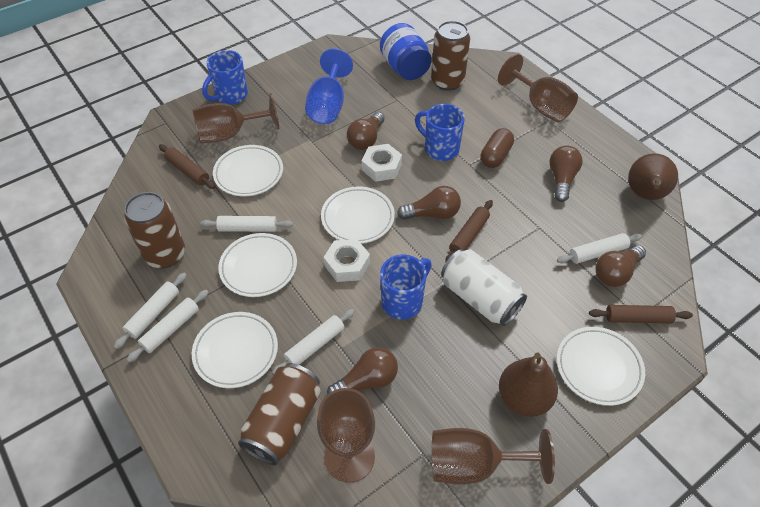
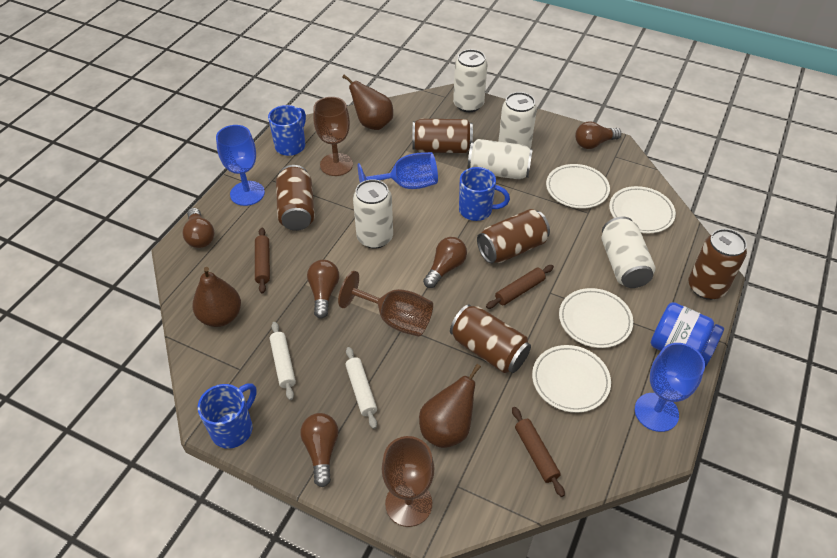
blue goblet: 1 -> 3
brown can: 3 -> 5
brown capsule: 1 -> 0
brown goblet: 4 -> 3
brown pear: 2 -> 3
white can: 1 -> 5
white nut: 2 -> 0
white plate: 5 -> 4
white rolling pin: 5 -> 2

